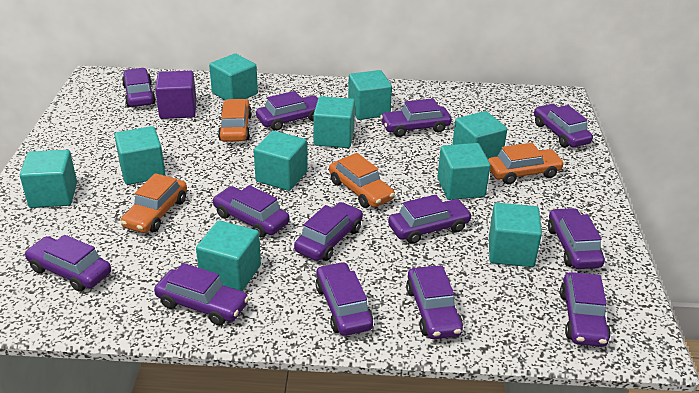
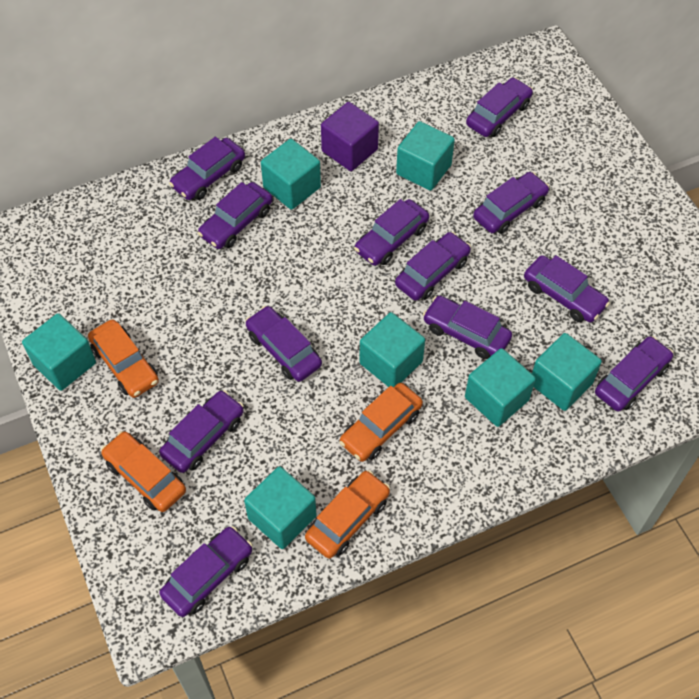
purple car: 13 -> 12
turquoise cube: 10 -> 7

